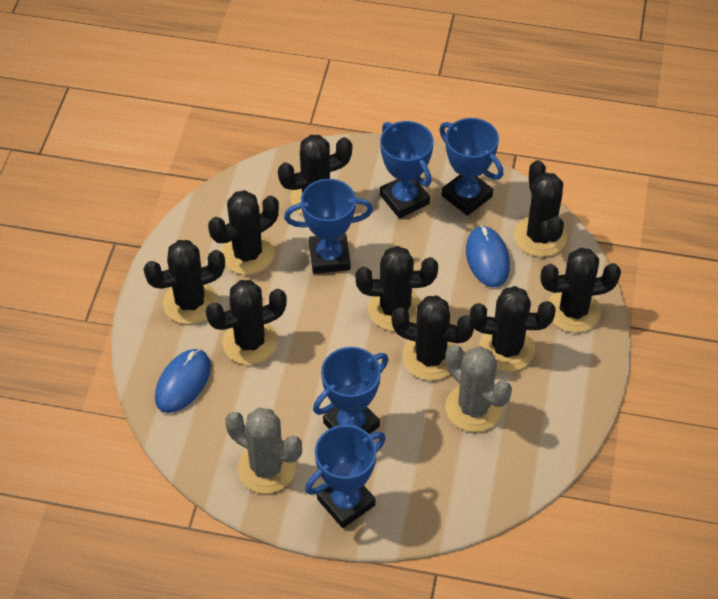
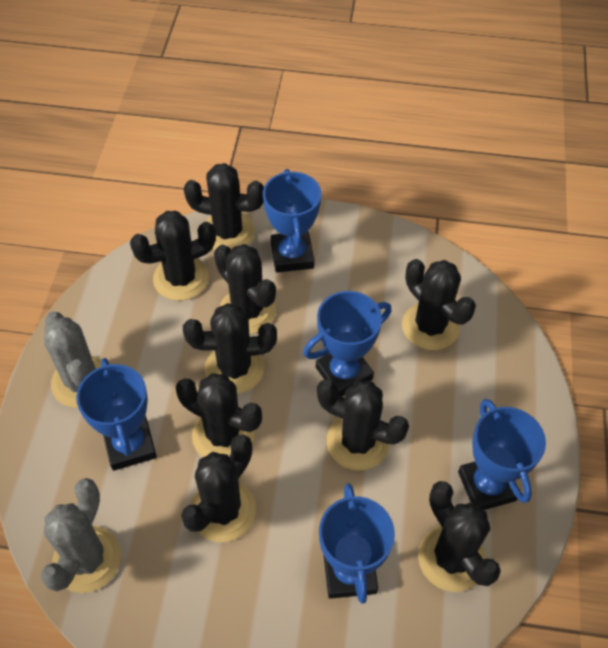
blue mouse: 2 -> 0

